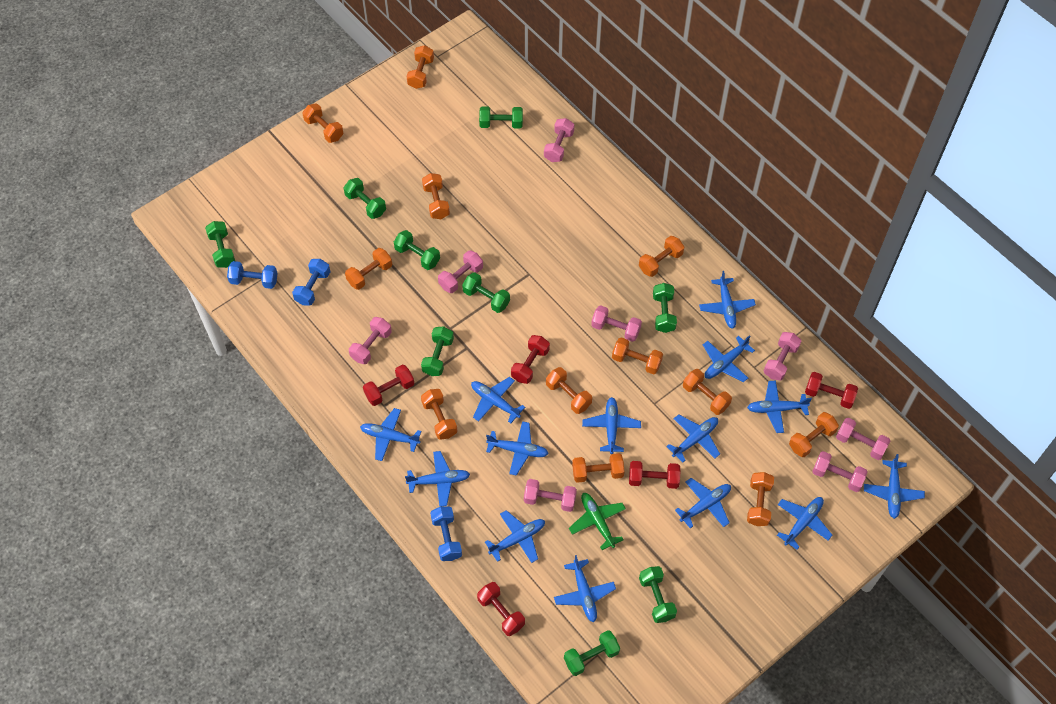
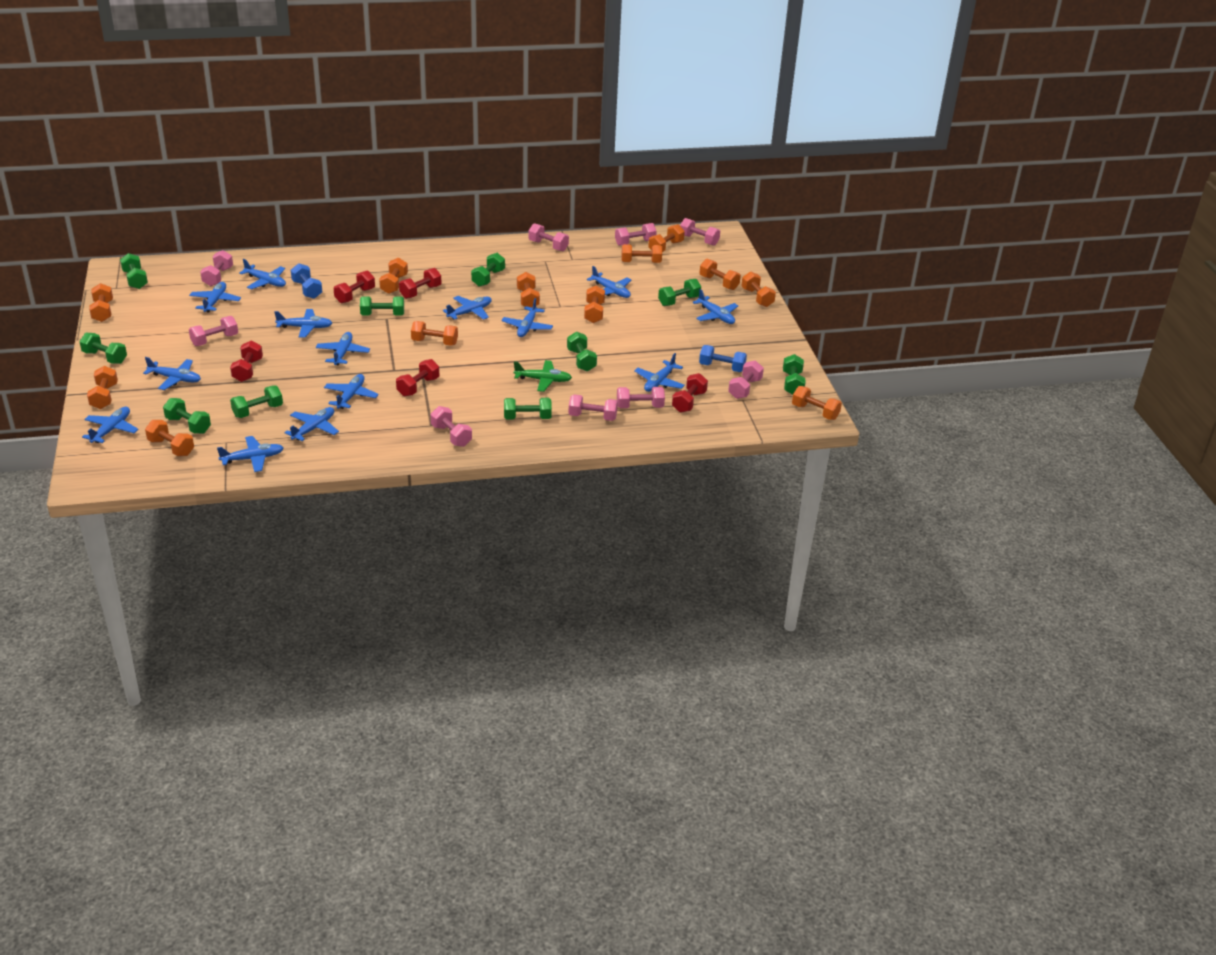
blue dumbbell: 3 -> 2
green dumbbell: 9 -> 10
pink dumbbell: 8 -> 9

